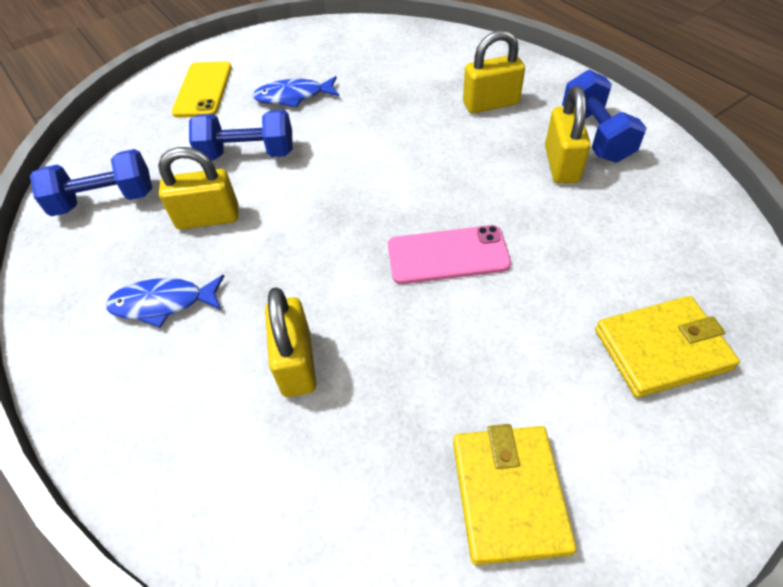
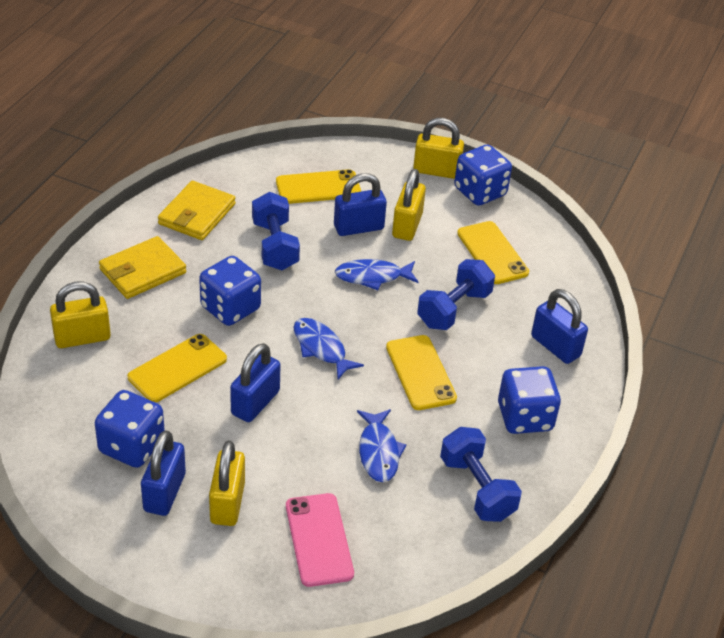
blue dice: 0 -> 4
blue fish: 2 -> 3
blue padlock: 0 -> 4
yellow phone: 1 -> 4

